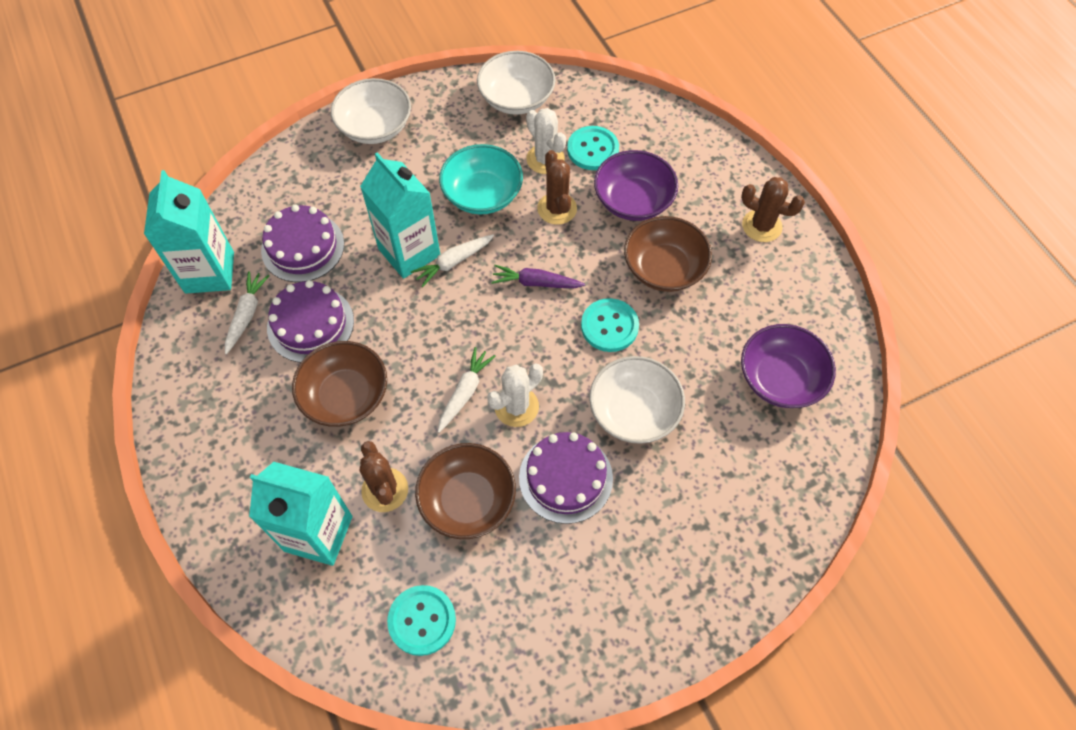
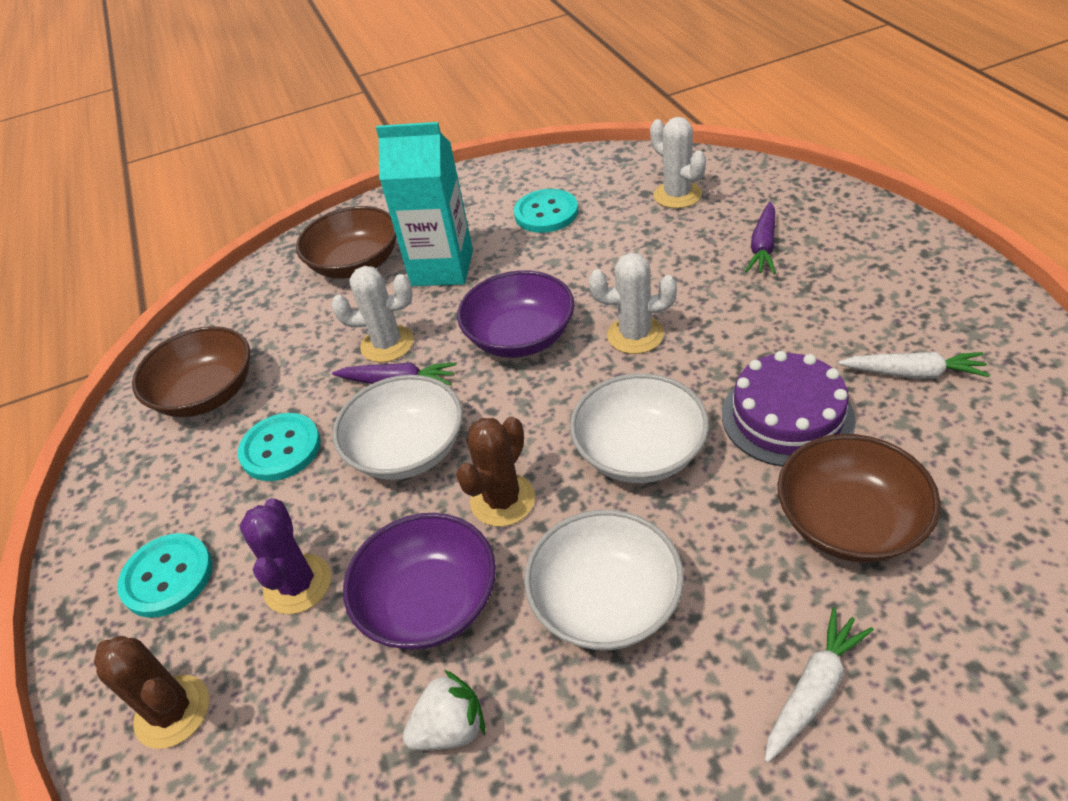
brown cactus: 3 -> 2
purple cactus: 0 -> 1
purple cake: 3 -> 1
purple carrot: 1 -> 2
turquoise bowl: 1 -> 0
turquoise carton: 3 -> 1
white cactus: 2 -> 3
white carrot: 3 -> 2
white strawberry: 0 -> 1

